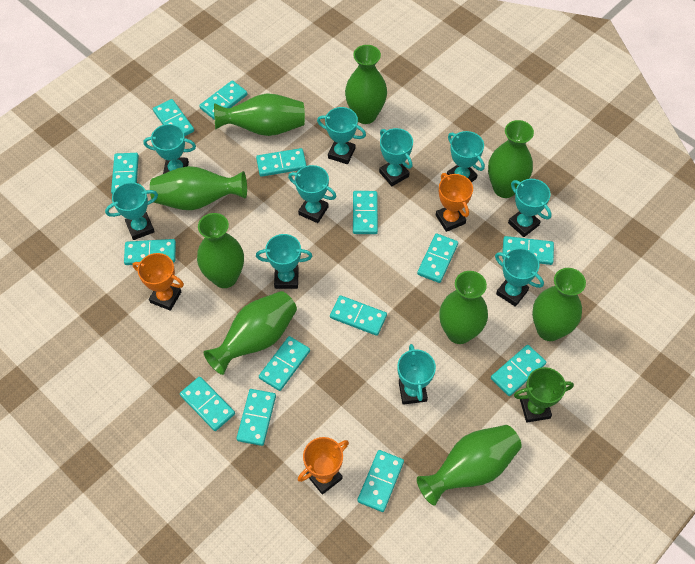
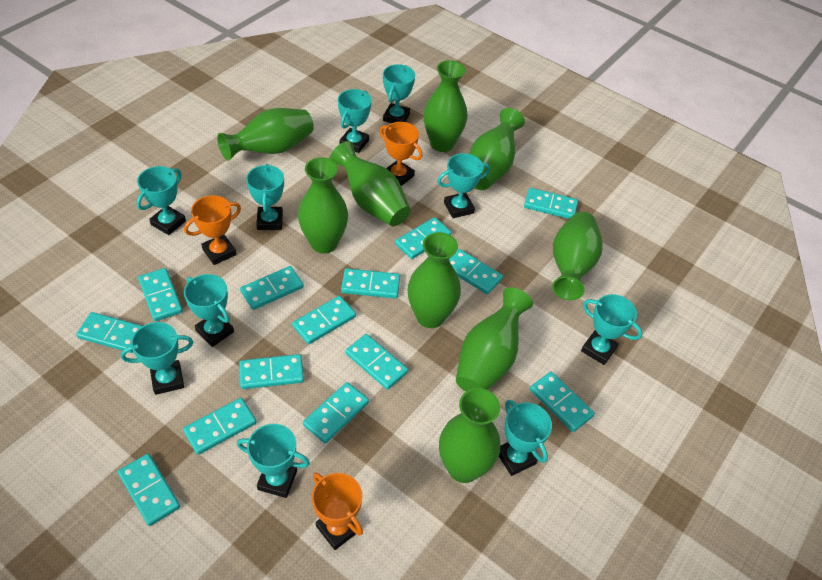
green trophy: 1 -> 0

